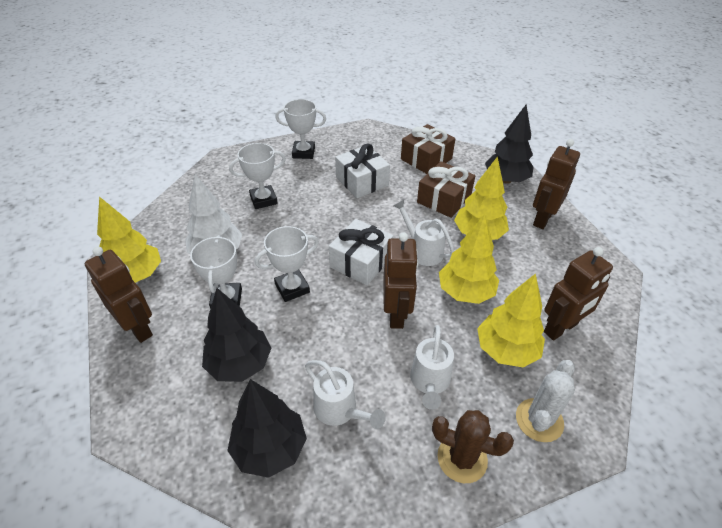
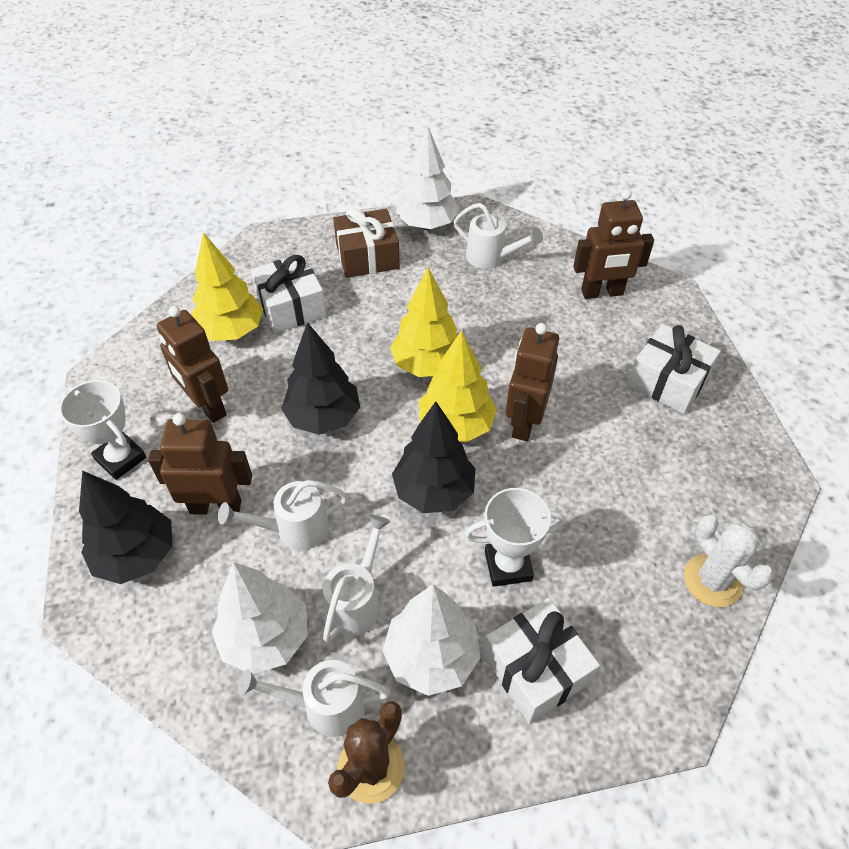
brown gift: 2 -> 1
white gift: 2 -> 3
white tree: 1 -> 3
white trophy: 4 -> 2
white watering can: 3 -> 4
yellow tree: 4 -> 3

